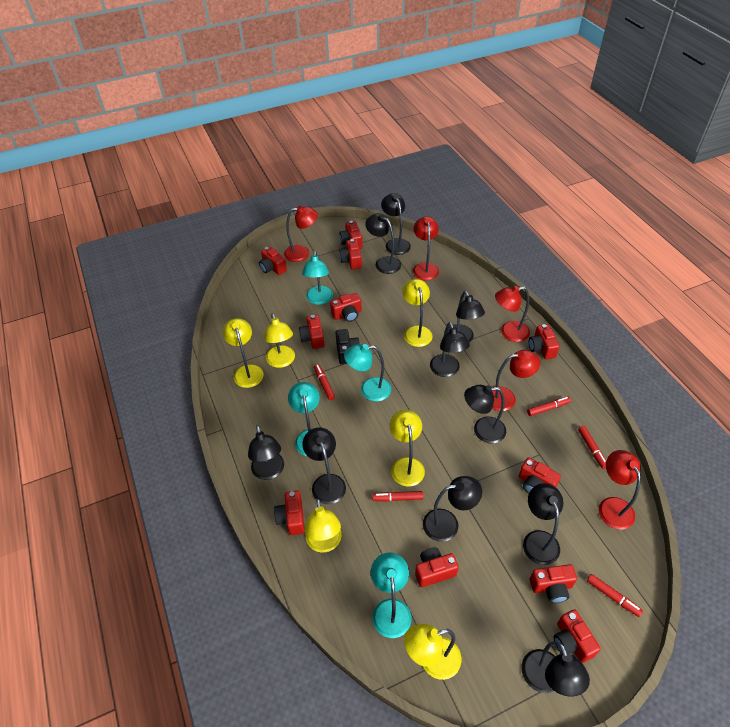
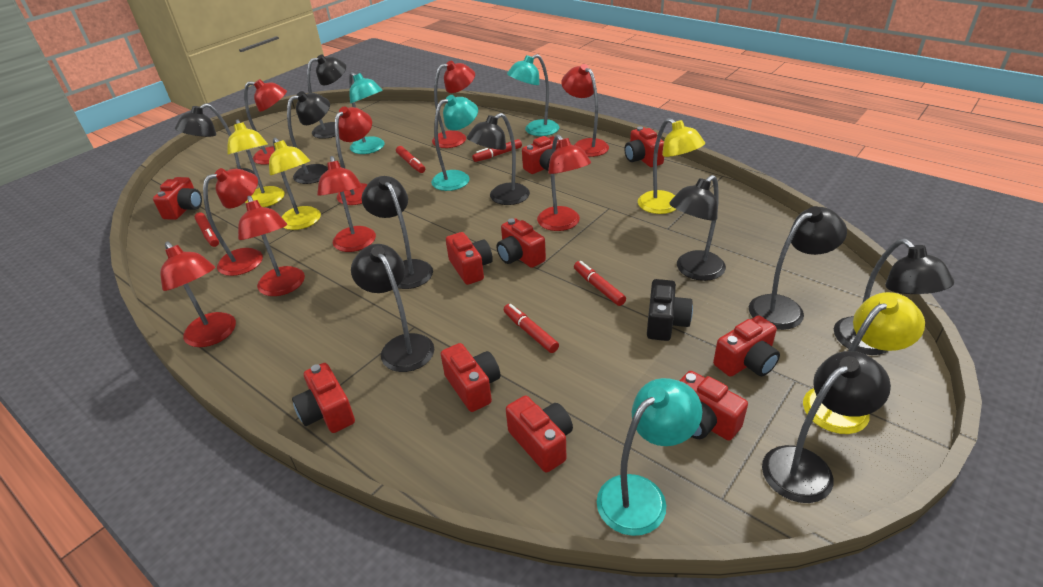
red camera: 11 -> 10
red lamp: 5 -> 9
yellow lamp: 6 -> 4

